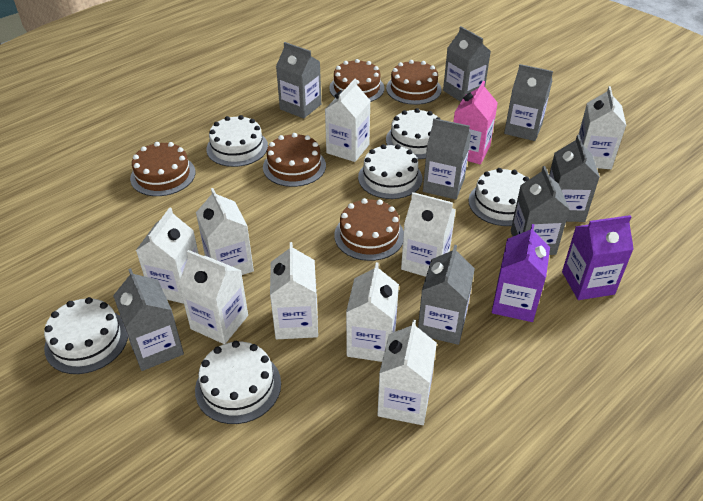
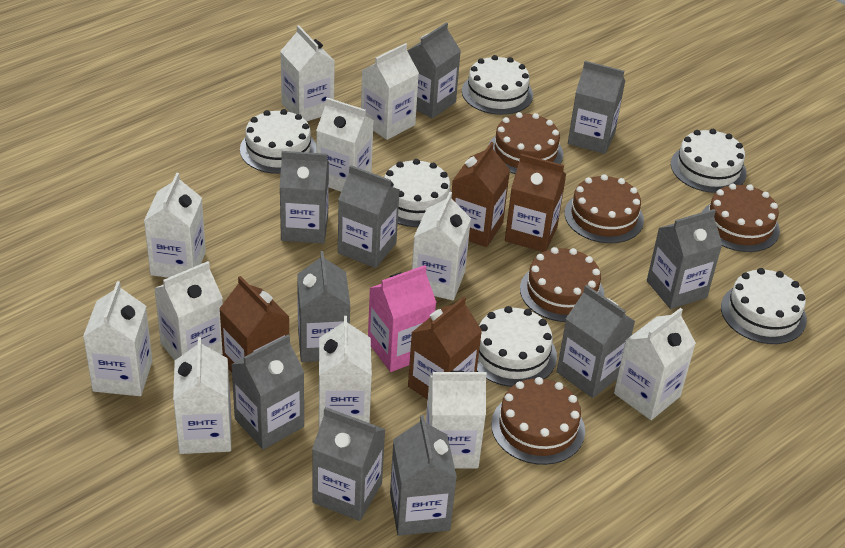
brown carton: 0 -> 4
grey carton: 8 -> 10
purple carton: 2 -> 0
white carton: 9 -> 11

